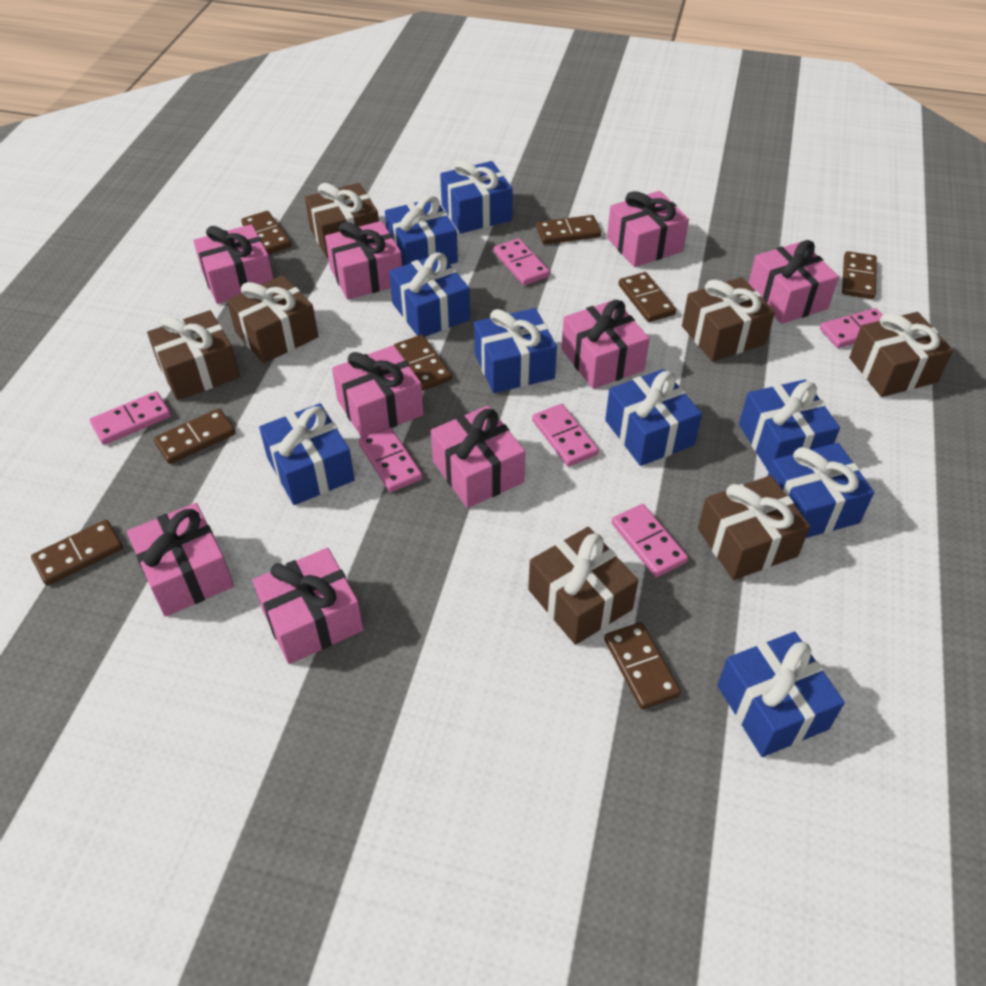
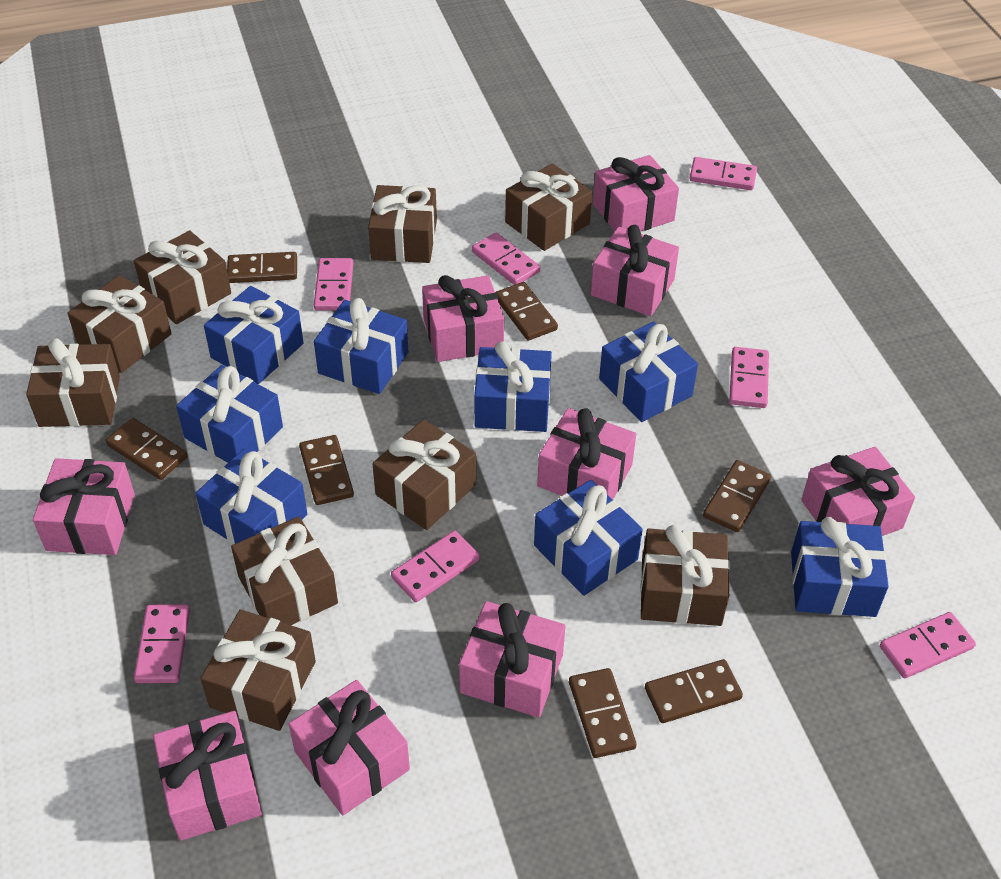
blue gift: 9 -> 8
brown domino: 8 -> 7
brown gift: 7 -> 9
pink domino: 6 -> 7

